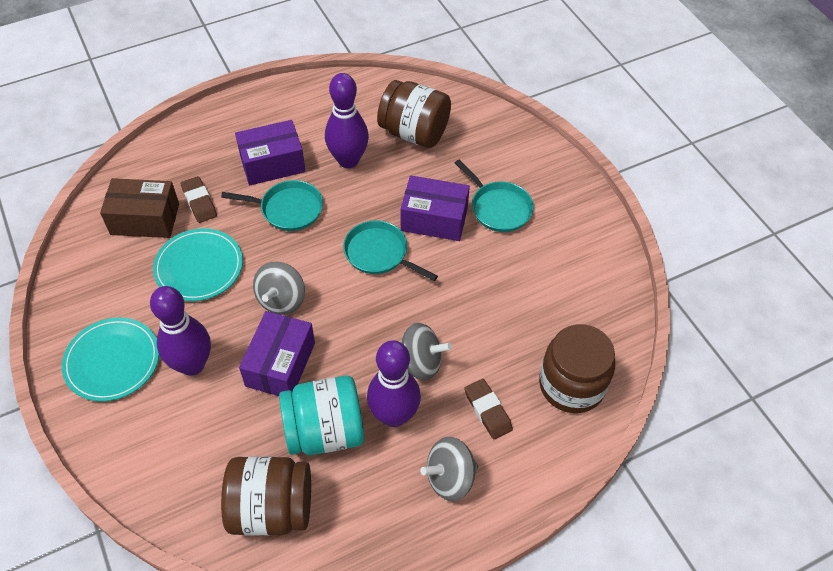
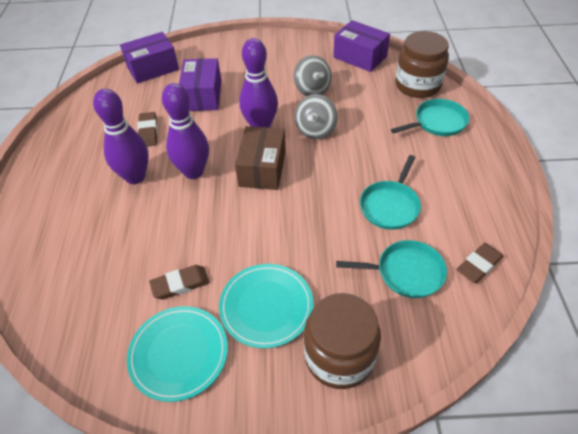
brown eraser: 2 -> 3
brown jar: 3 -> 2
grey spinning top: 3 -> 2
turquoise jar: 1 -> 0

